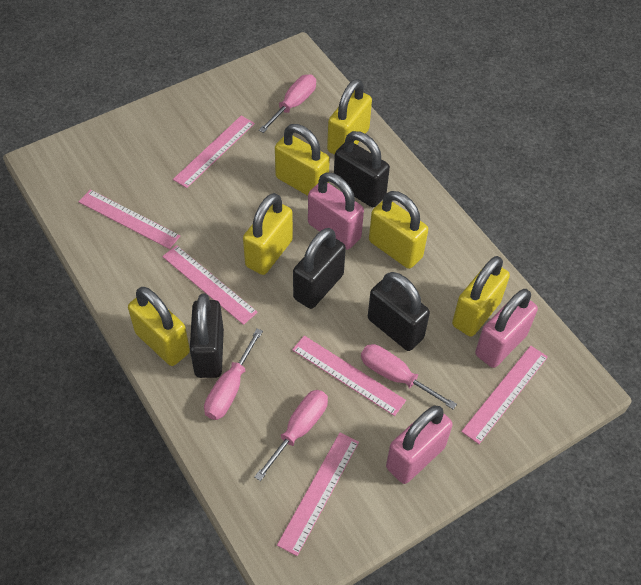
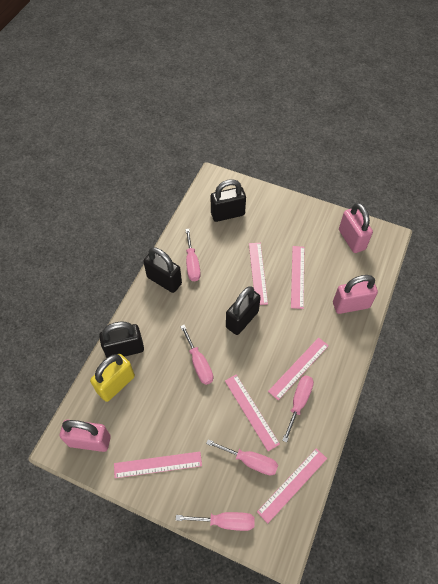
pink screwdriver: 4 -> 5
yellow padlock: 6 -> 1

